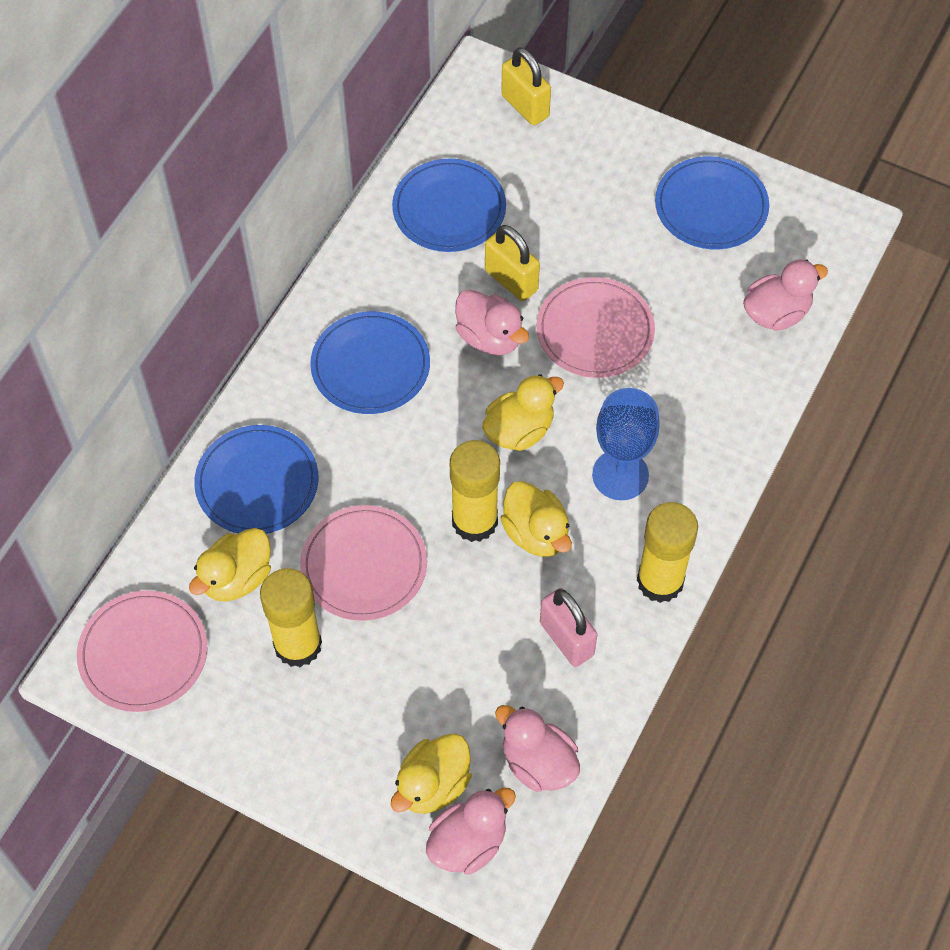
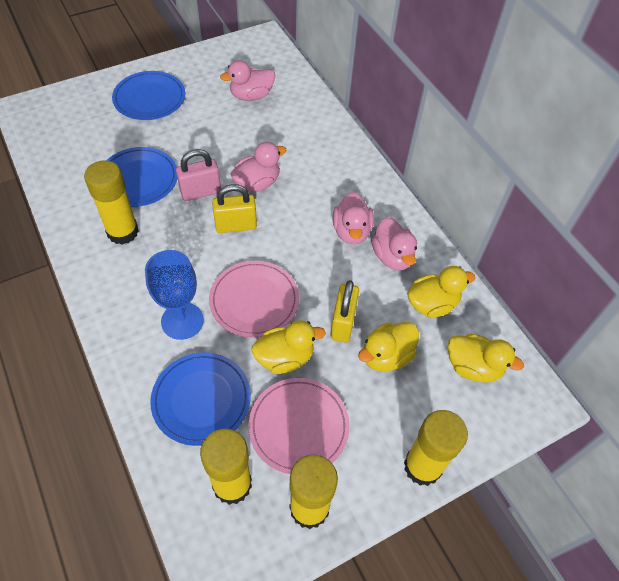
blue plate: 4 -> 3
pink plate: 3 -> 2
yellow glue stick: 3 -> 4

